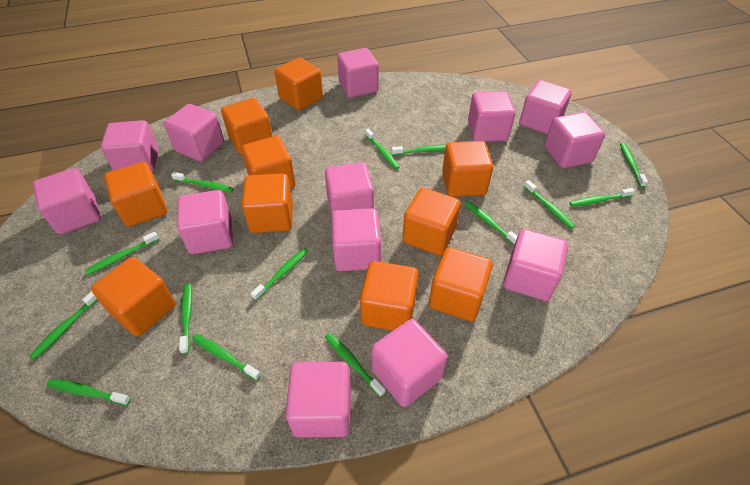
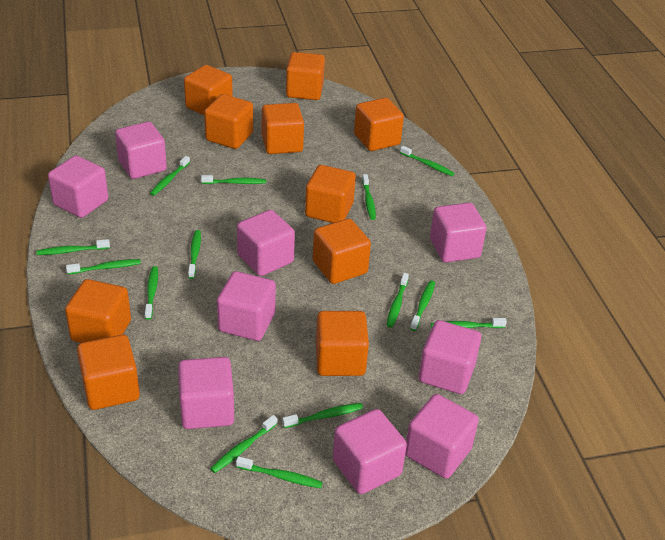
pink cube: 13 -> 9

